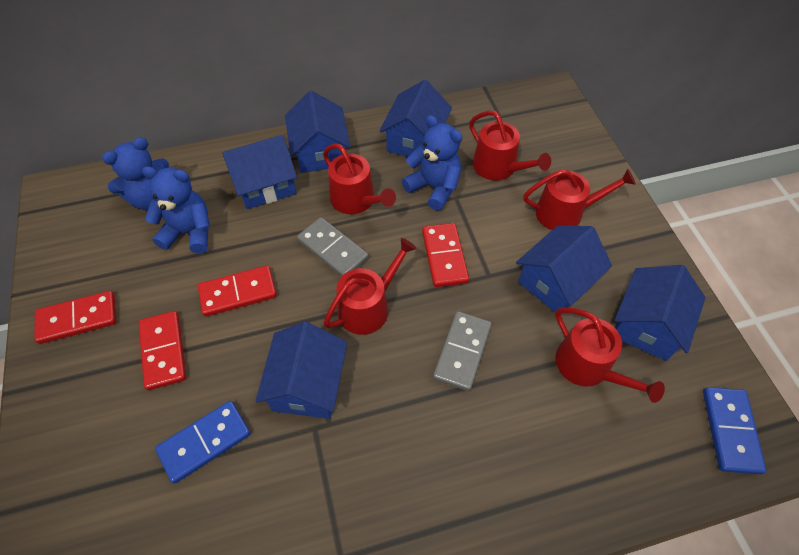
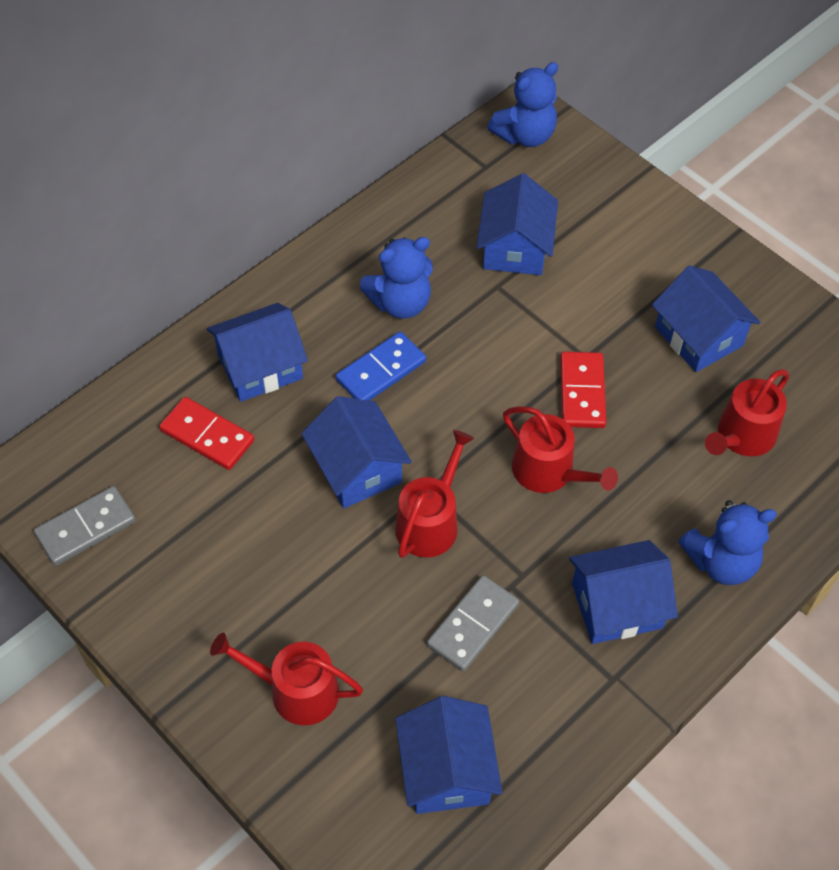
blue domino: 2 -> 1
red domino: 4 -> 2
red watering can: 5 -> 4

